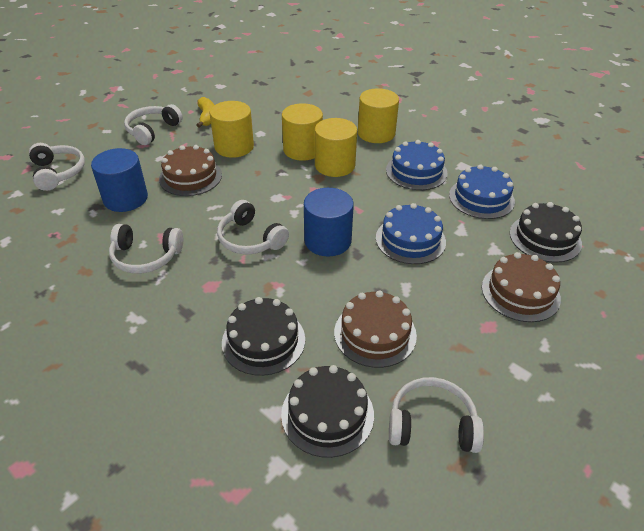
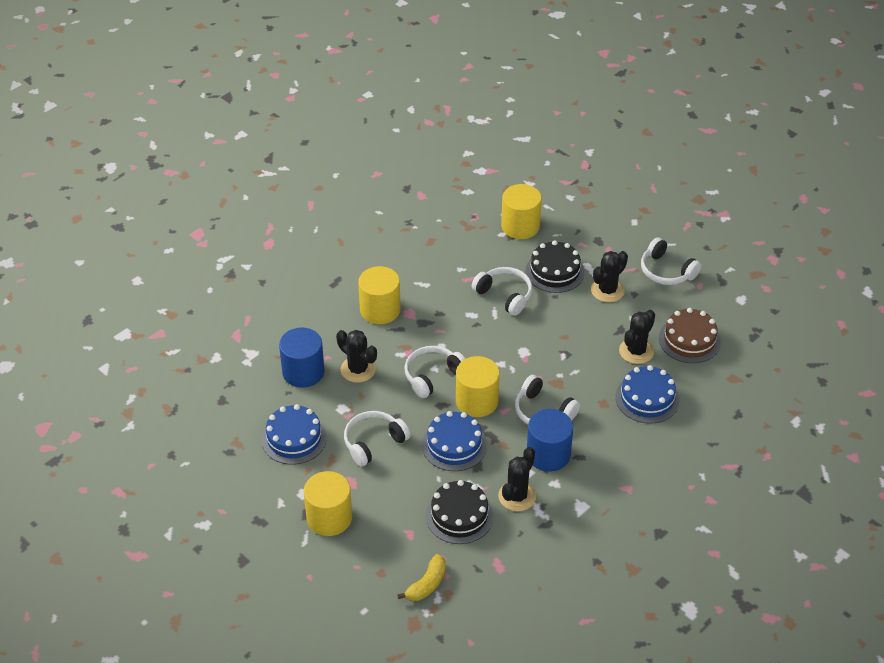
black cactus: 0 -> 4
black cake: 3 -> 2
brown cake: 3 -> 1

